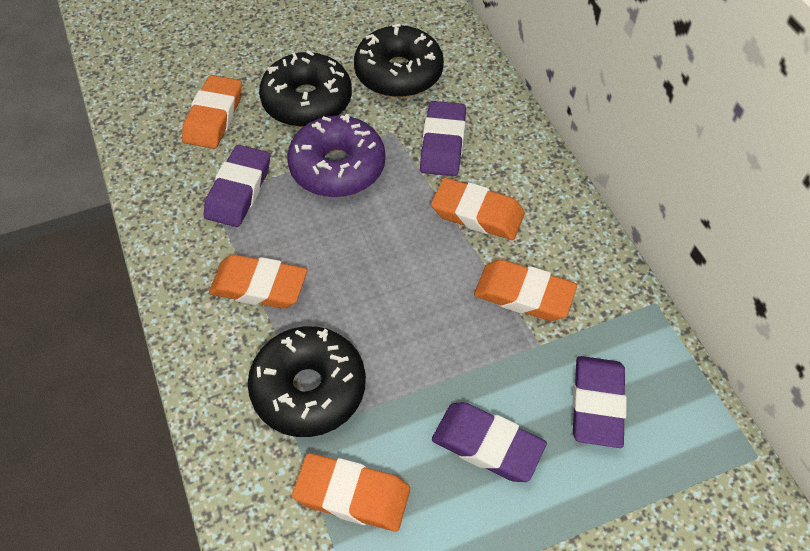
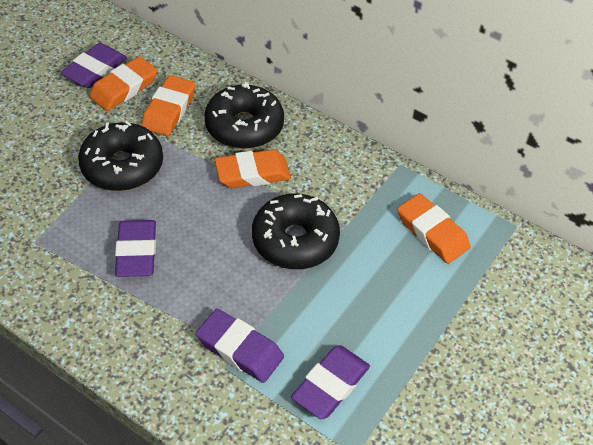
orange eraser: 5 -> 4
purple donut: 1 -> 0

